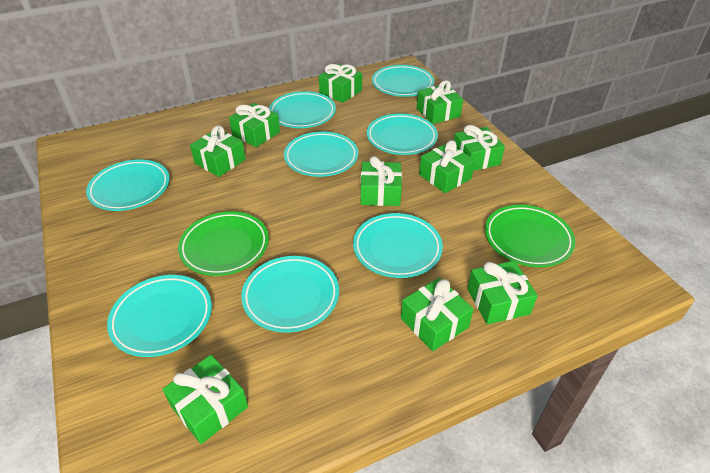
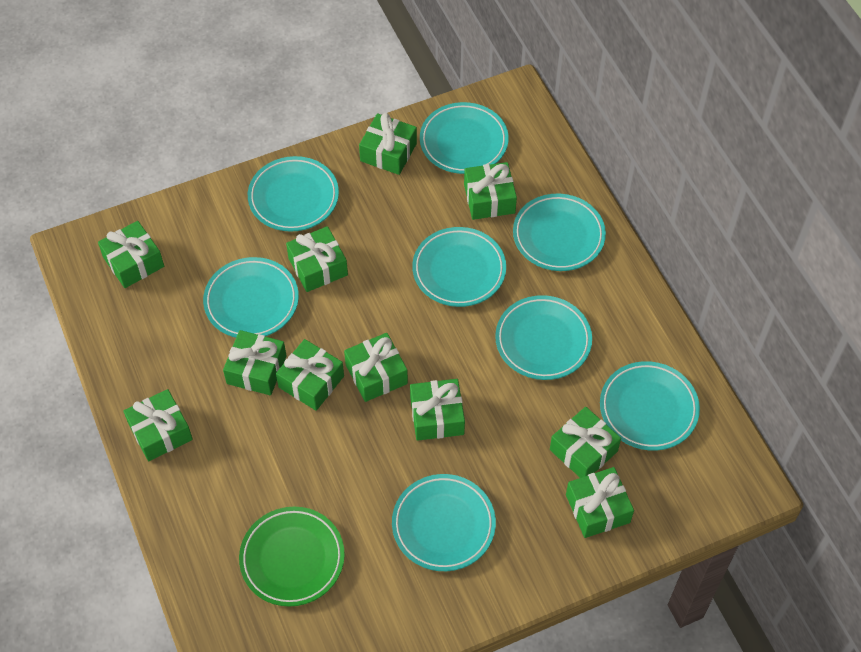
green gift: 10 -> 11
green plate: 2 -> 1

